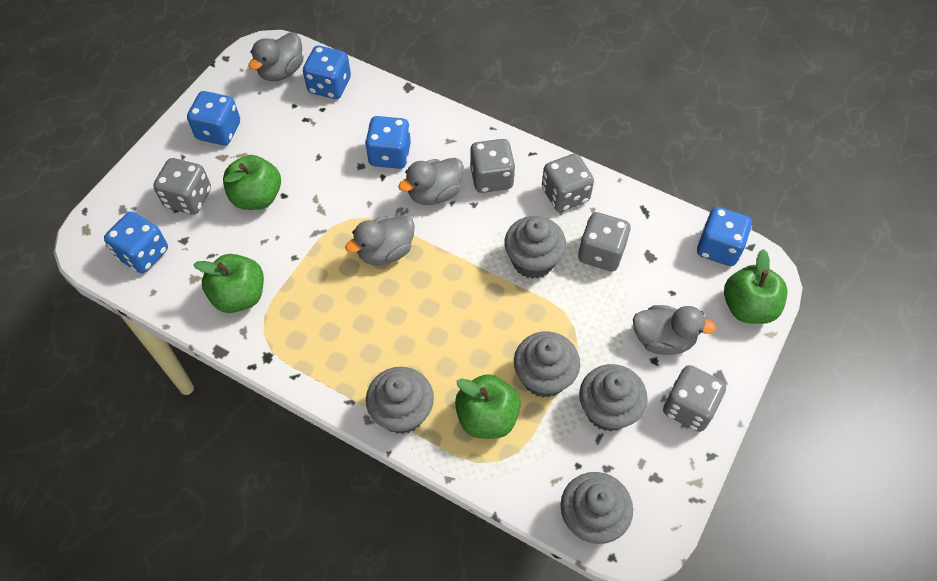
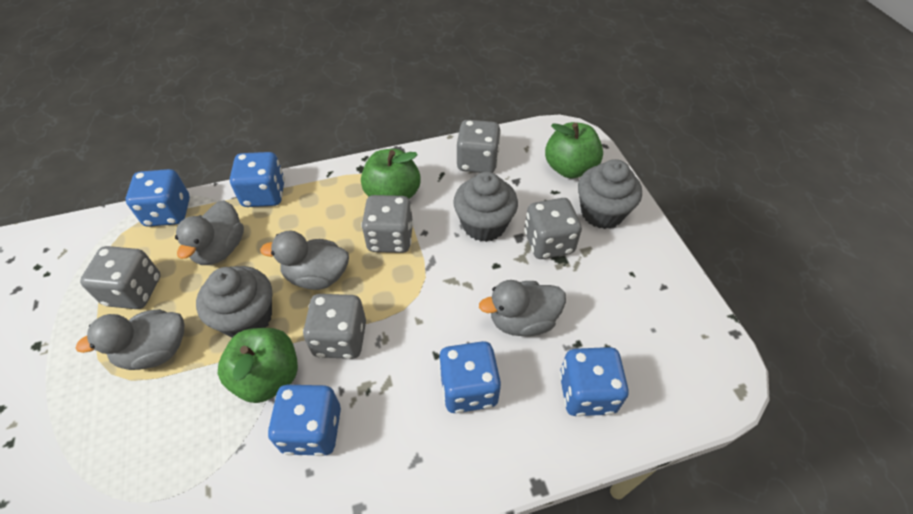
green apple: 4 -> 3
grey cupcake: 5 -> 3

